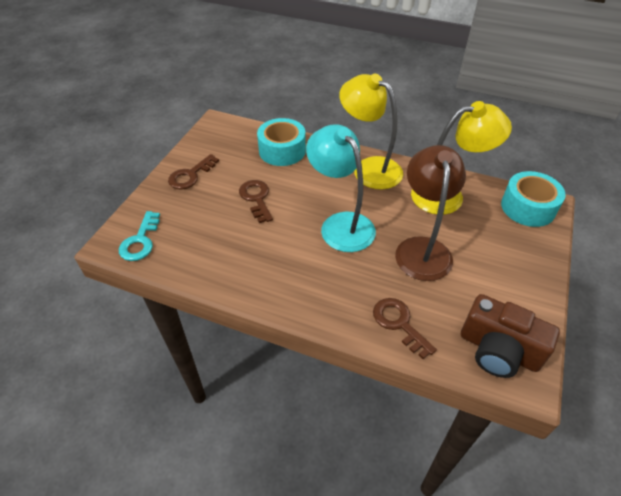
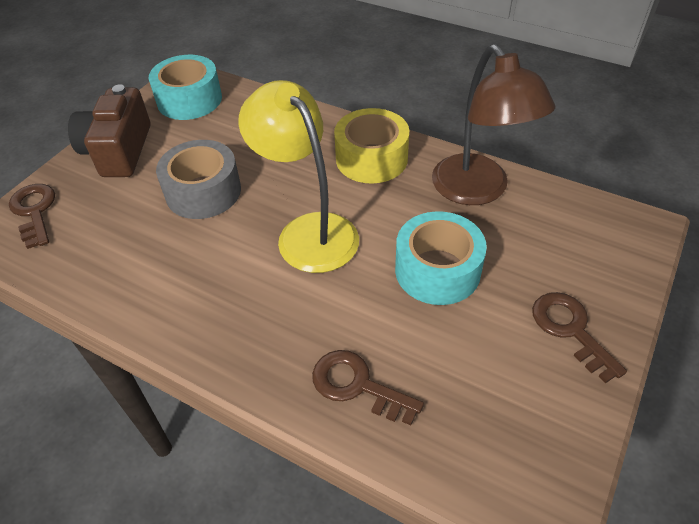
grey tape: 0 -> 1
turquoise key: 1 -> 0
turquoise lamp: 1 -> 0
yellow lamp: 2 -> 1
yellow tape: 0 -> 1

